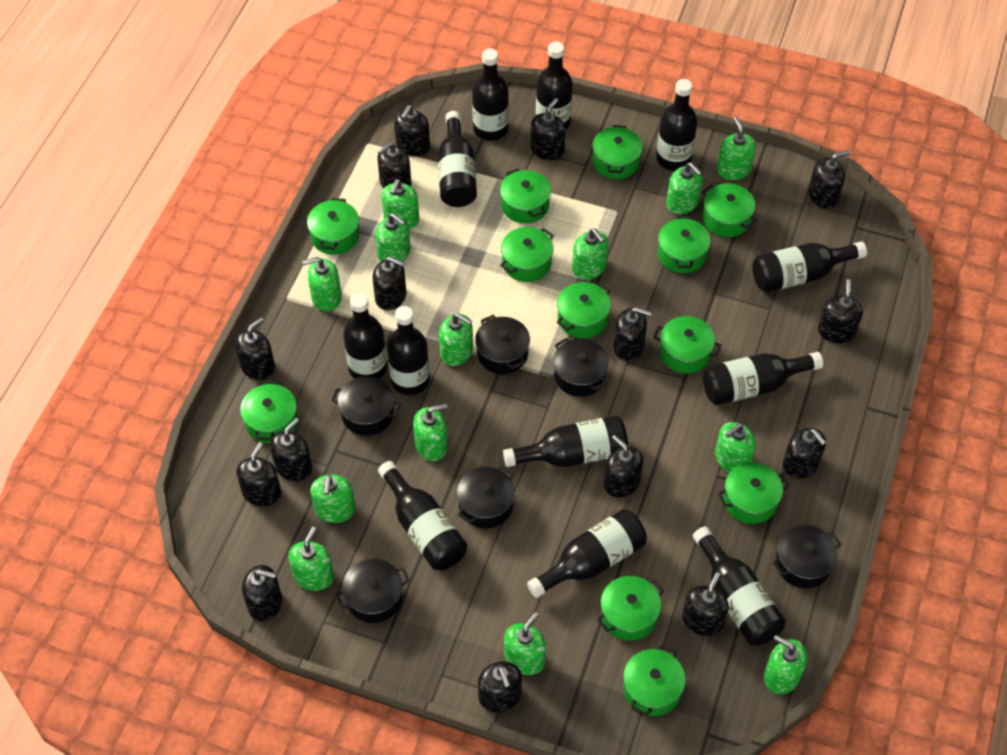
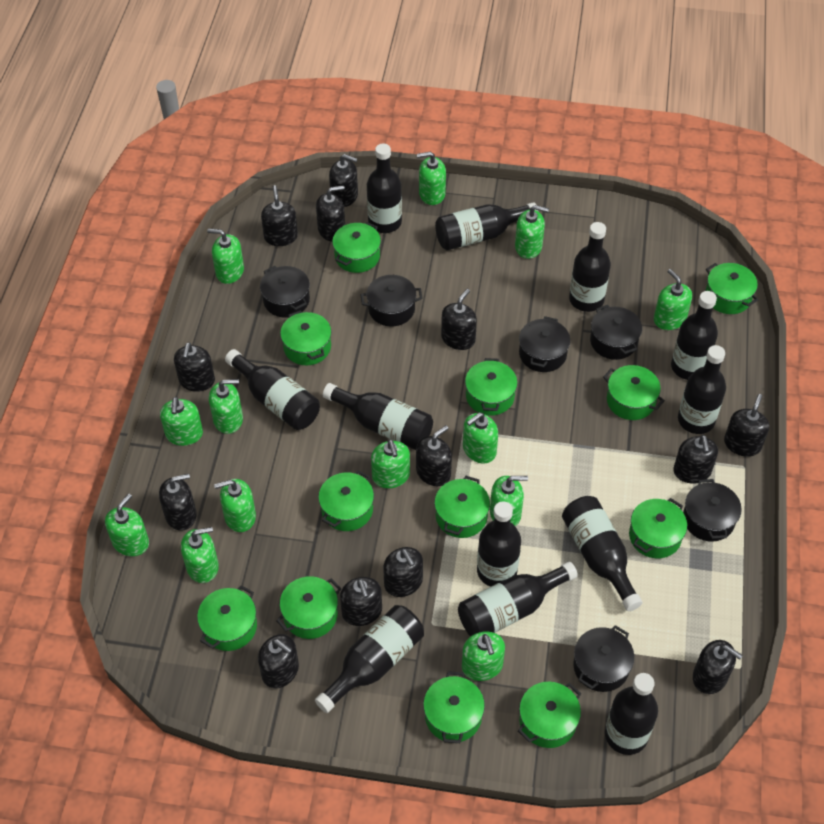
black soap dispenser: 15 -> 13

